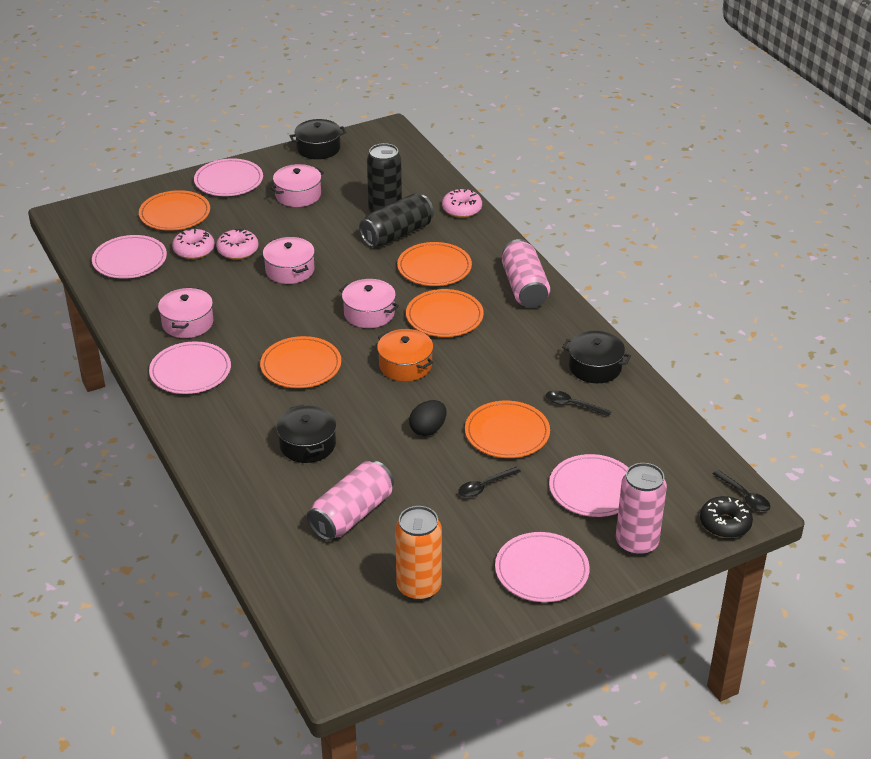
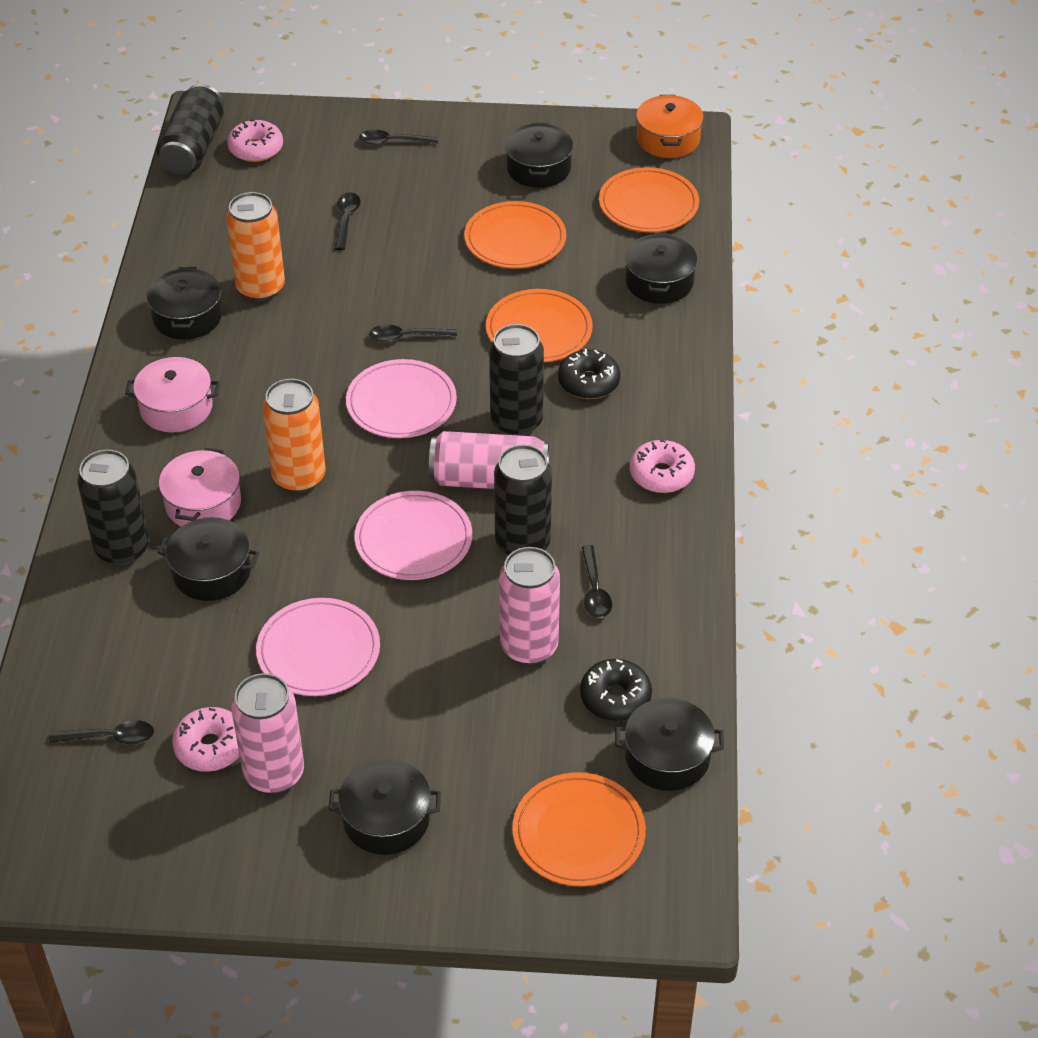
black can: 2 -> 4
black donut: 1 -> 2
black egg: 1 -> 0
black pot: 3 -> 6
black spoon: 3 -> 5
orange can: 1 -> 2
orange plate: 5 -> 4
pink plate: 5 -> 3
pink pot: 4 -> 2

